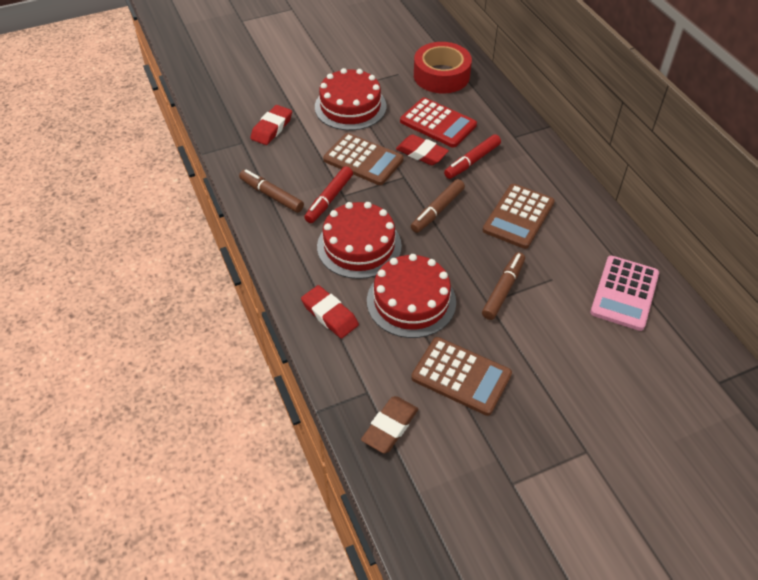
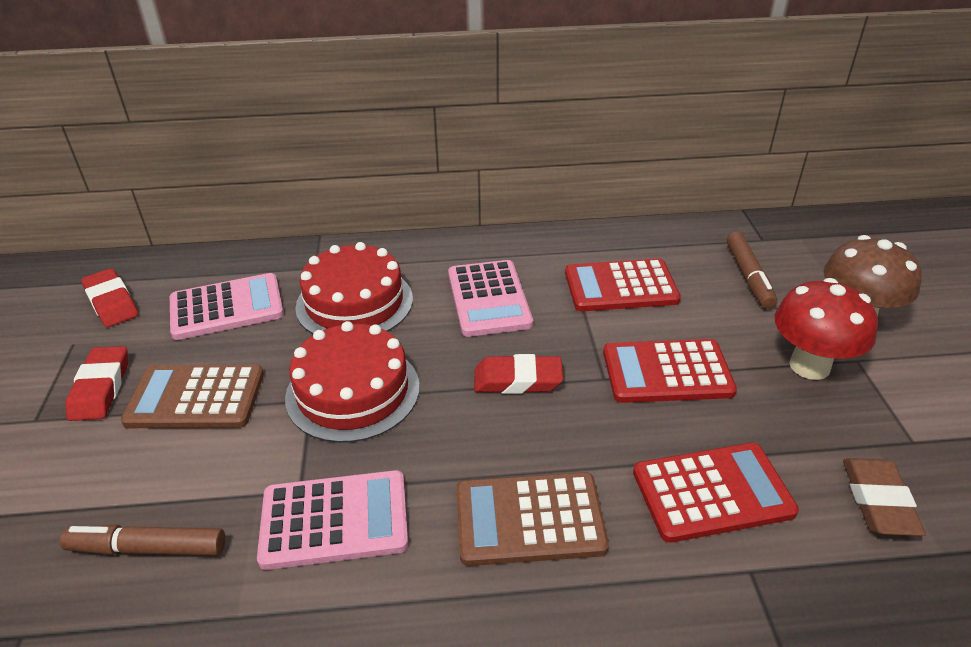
brown calculator: 3 -> 2
brown marker: 3 -> 2
brown mushroom: 0 -> 1
pink calculator: 1 -> 3
red cake: 3 -> 2
red calculator: 1 -> 3
red marker: 2 -> 0
red mushroom: 0 -> 1
red tape: 1 -> 0

